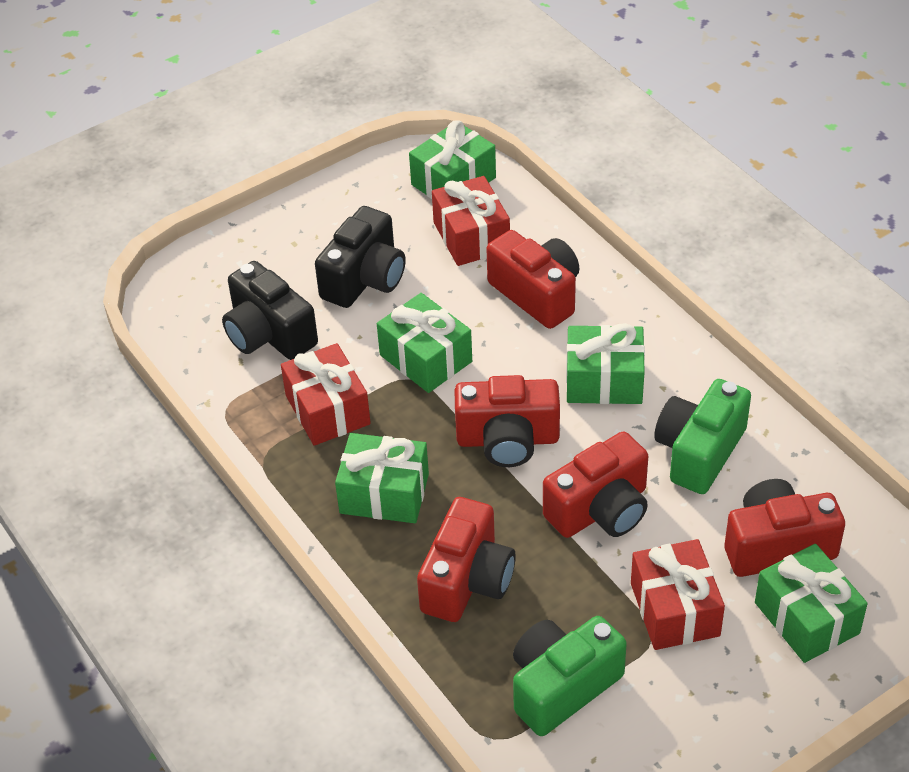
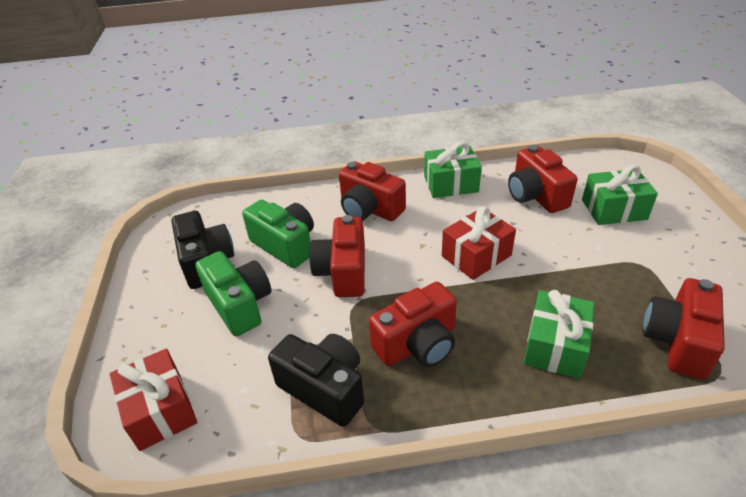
green gift: 5 -> 3
red gift: 3 -> 2

